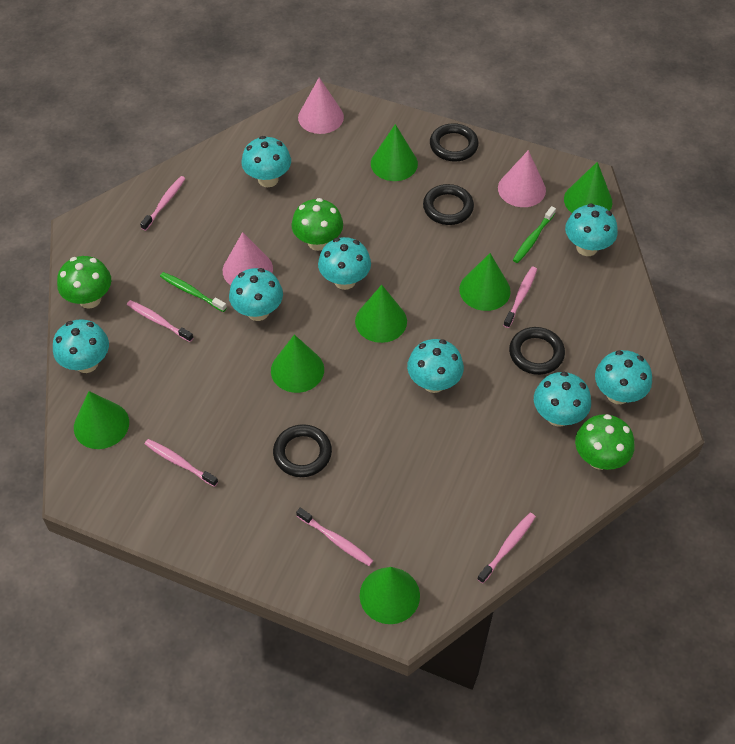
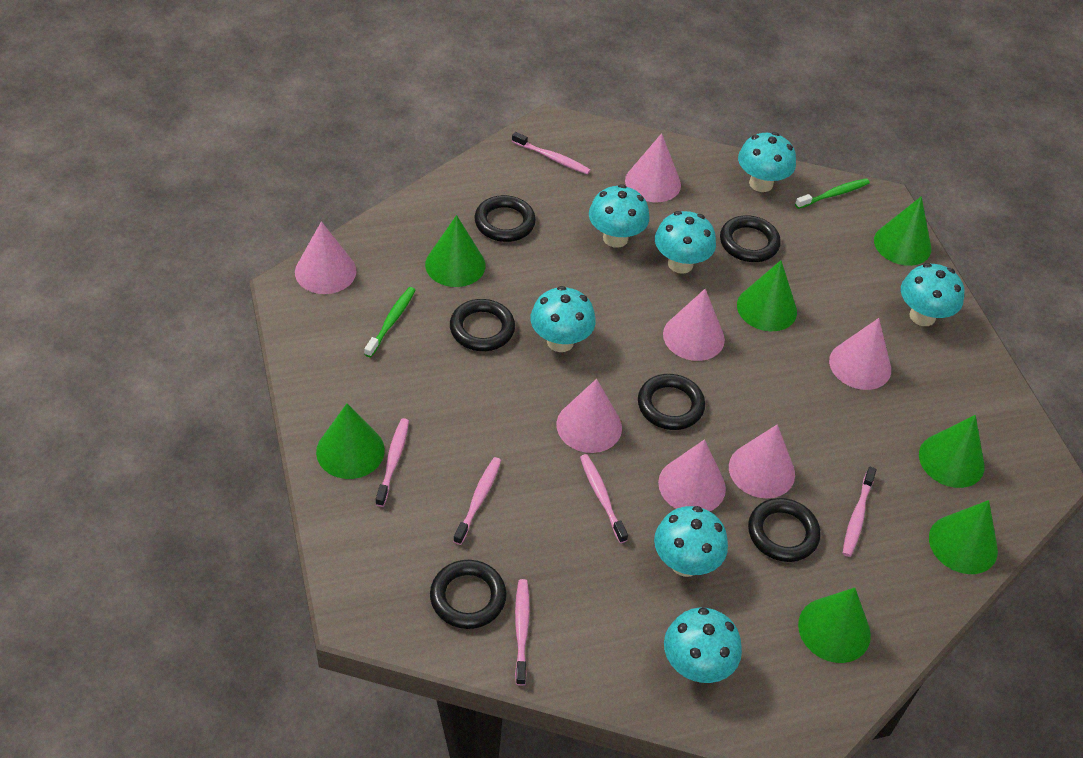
black ring: 4 -> 6
green mushroom: 3 -> 0
pink cone: 3 -> 7
turquoise mushroom: 8 -> 7

